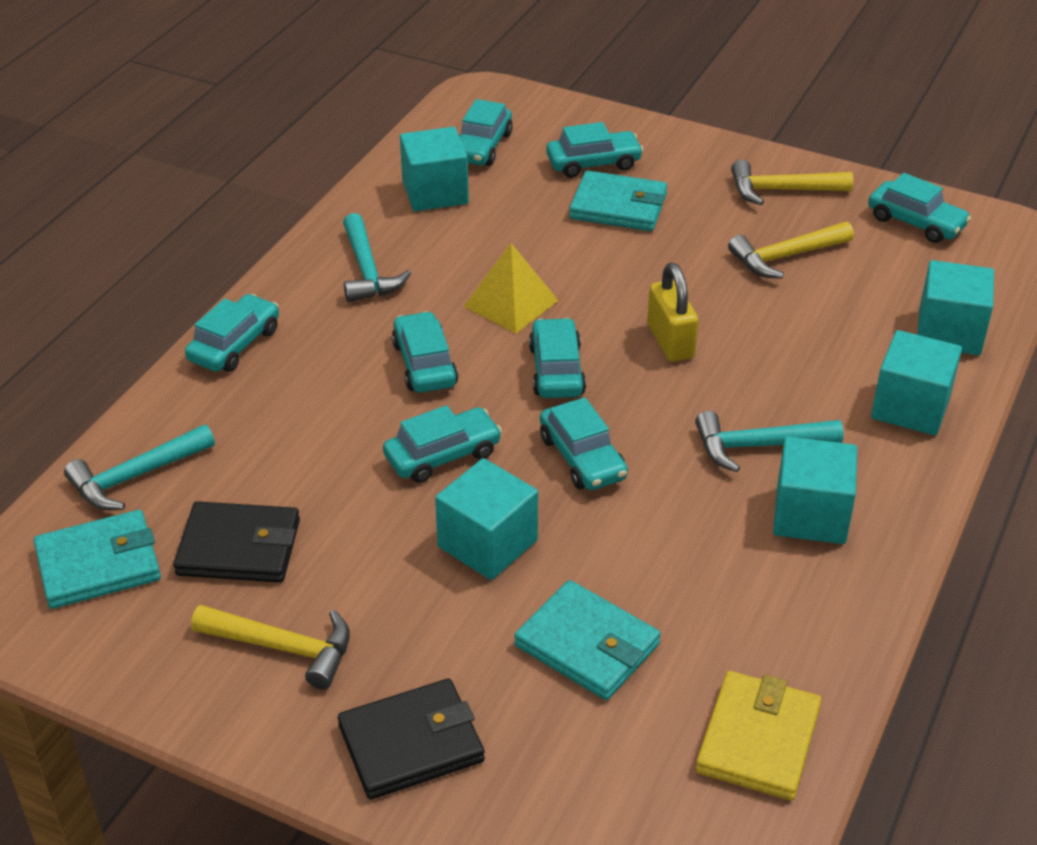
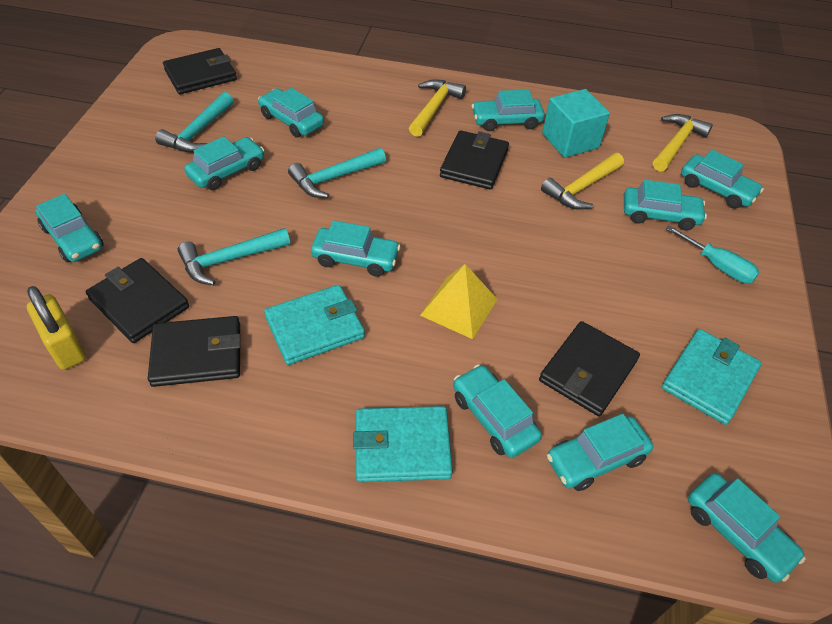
black wallet: 2 -> 5
turquoise car: 8 -> 10
turquoise cube: 5 -> 1
turquoise screwdriver: 0 -> 1
yellow wallet: 1 -> 0

